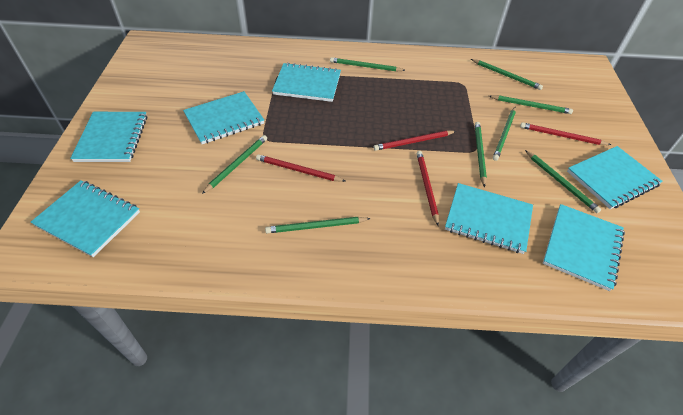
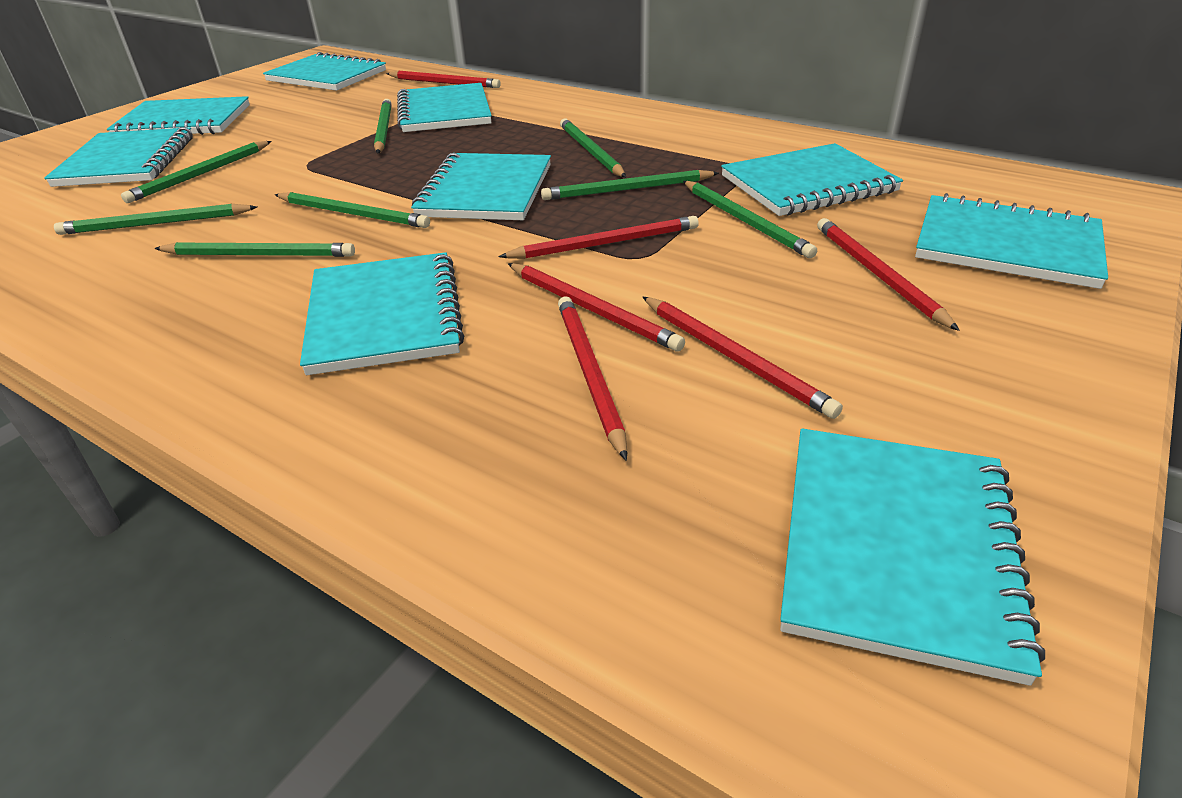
red pencil: 4 -> 6
turquoise notebook: 7 -> 9

